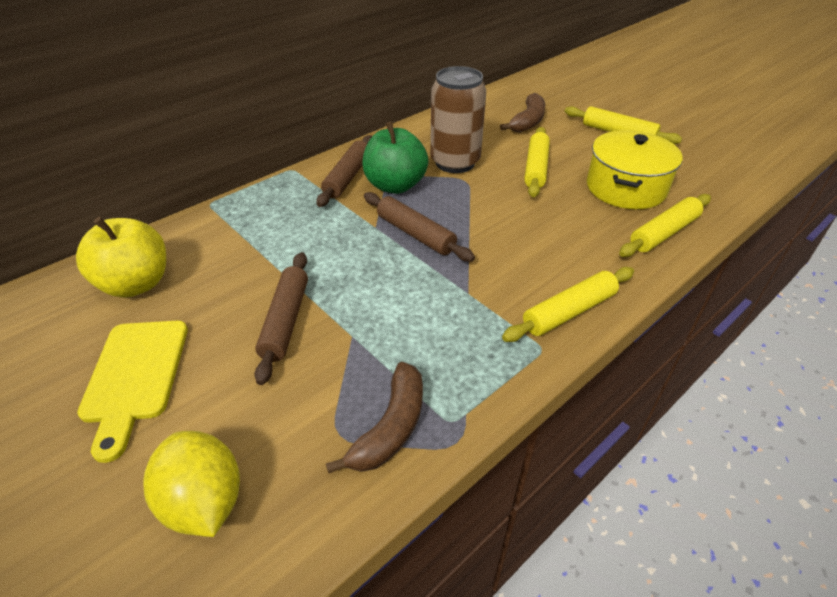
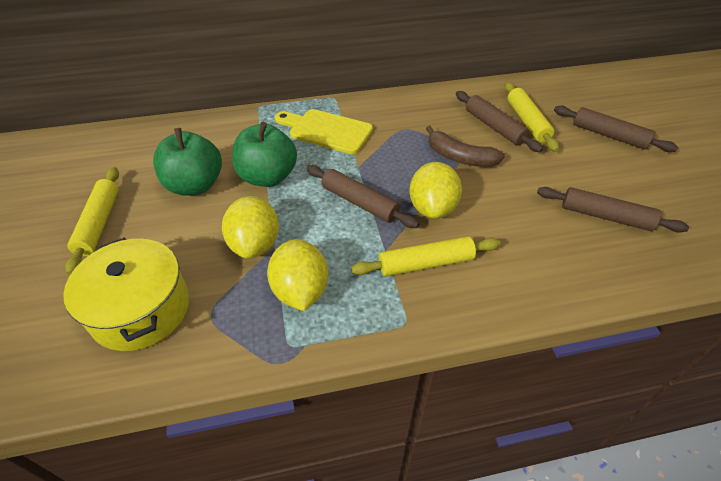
brown banana: 2 -> 1
brown can: 1 -> 0
brown rolling pin: 3 -> 4
green apple: 1 -> 2
yellow apple: 1 -> 0
yellow lemon: 1 -> 3
yellow rolling pin: 4 -> 3

